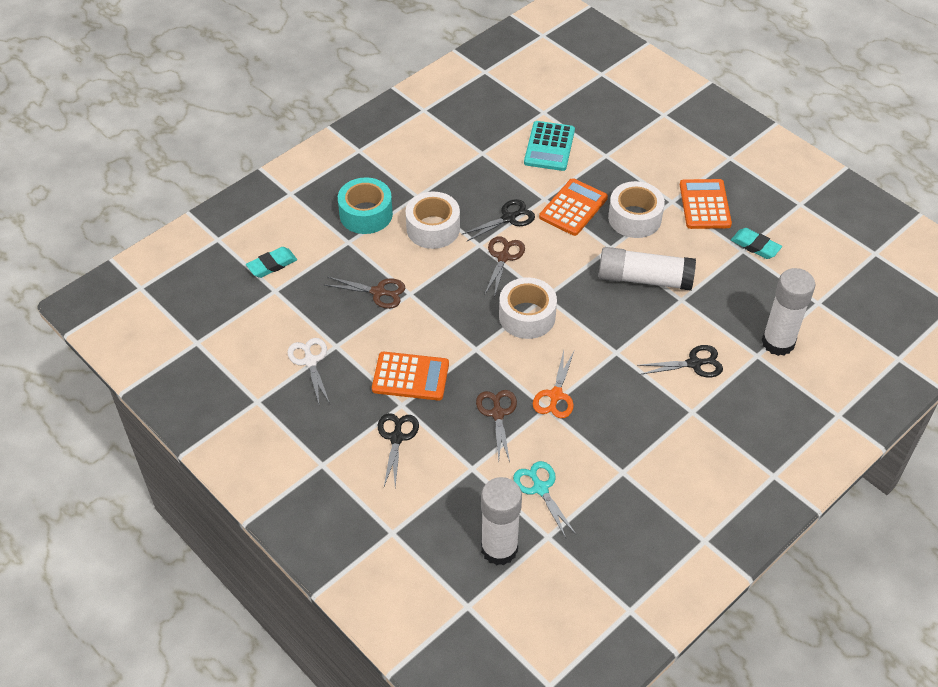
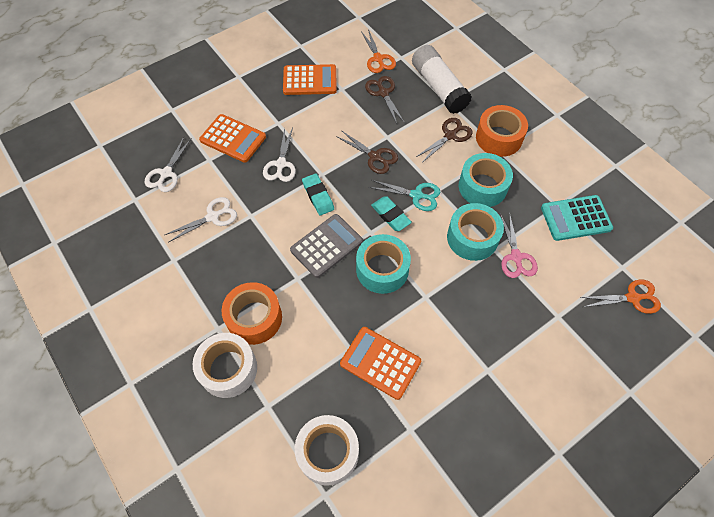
black scissors: 3 -> 0
grey calculator: 0 -> 1
orange scissors: 1 -> 2
orange tape: 0 -> 2
pink scissors: 0 -> 1
turquoise tape: 1 -> 3
white glue stick: 3 -> 1
white scissors: 1 -> 3
white tape: 3 -> 2

